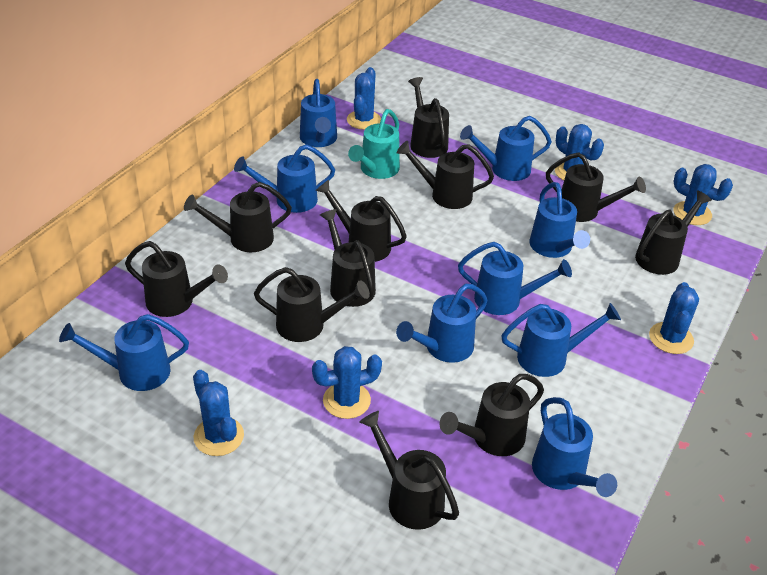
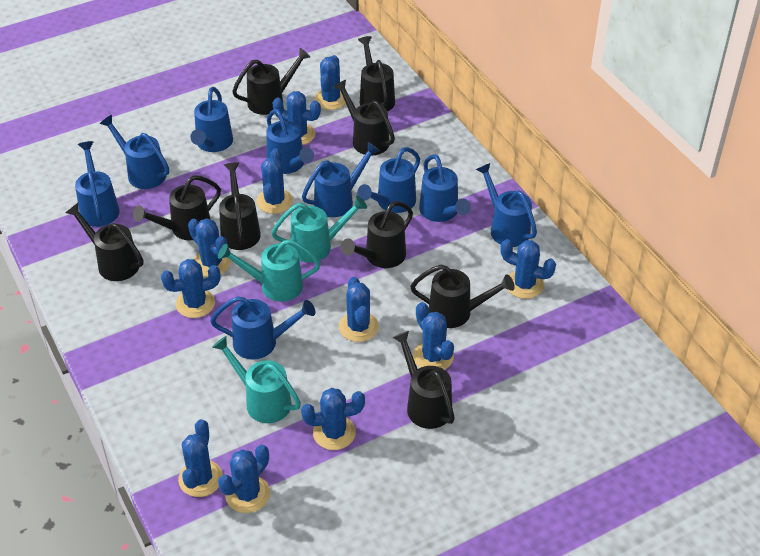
black watering can: 11 -> 9
blue cactus: 6 -> 11
turquoise watering can: 1 -> 3

